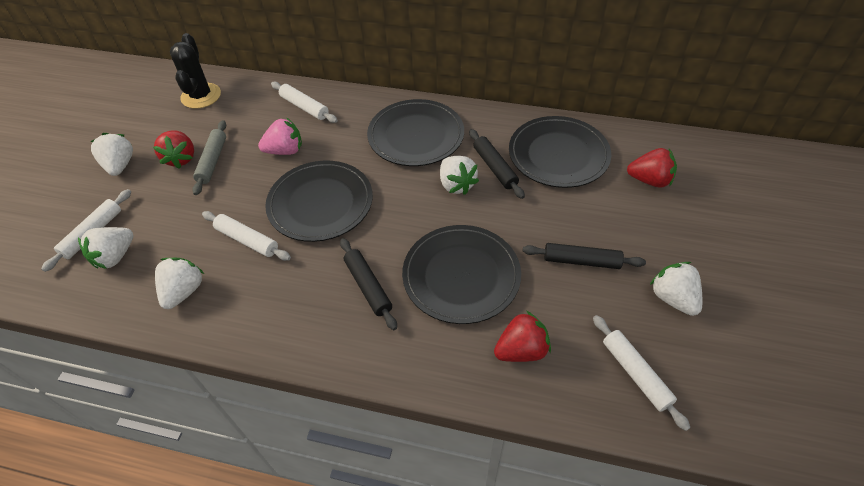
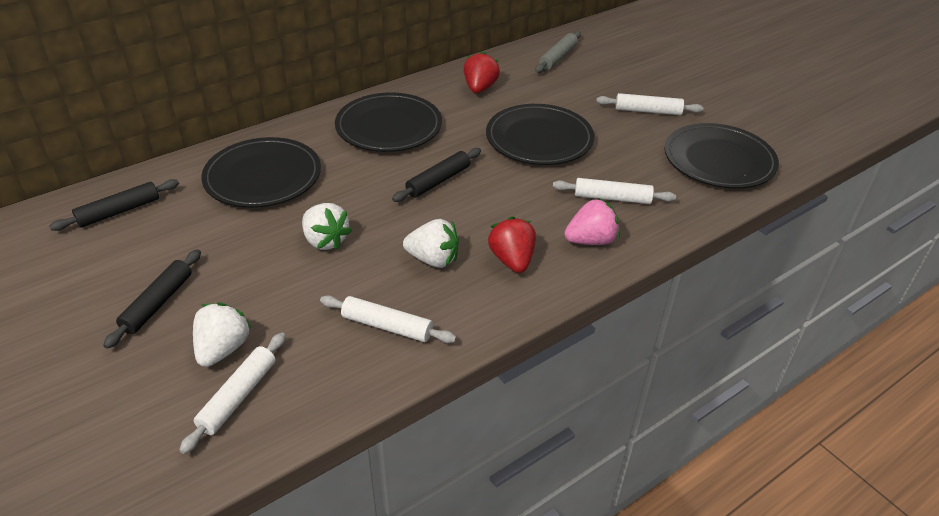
black cactus: 1 -> 0
red strawberry: 3 -> 2
white strawberry: 5 -> 3

